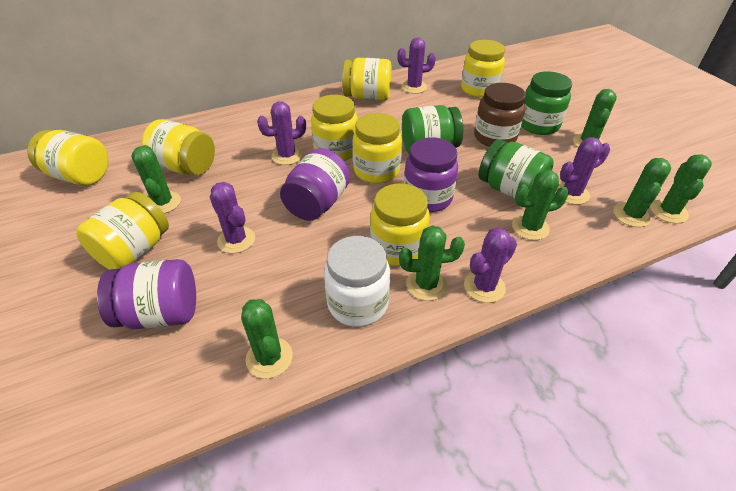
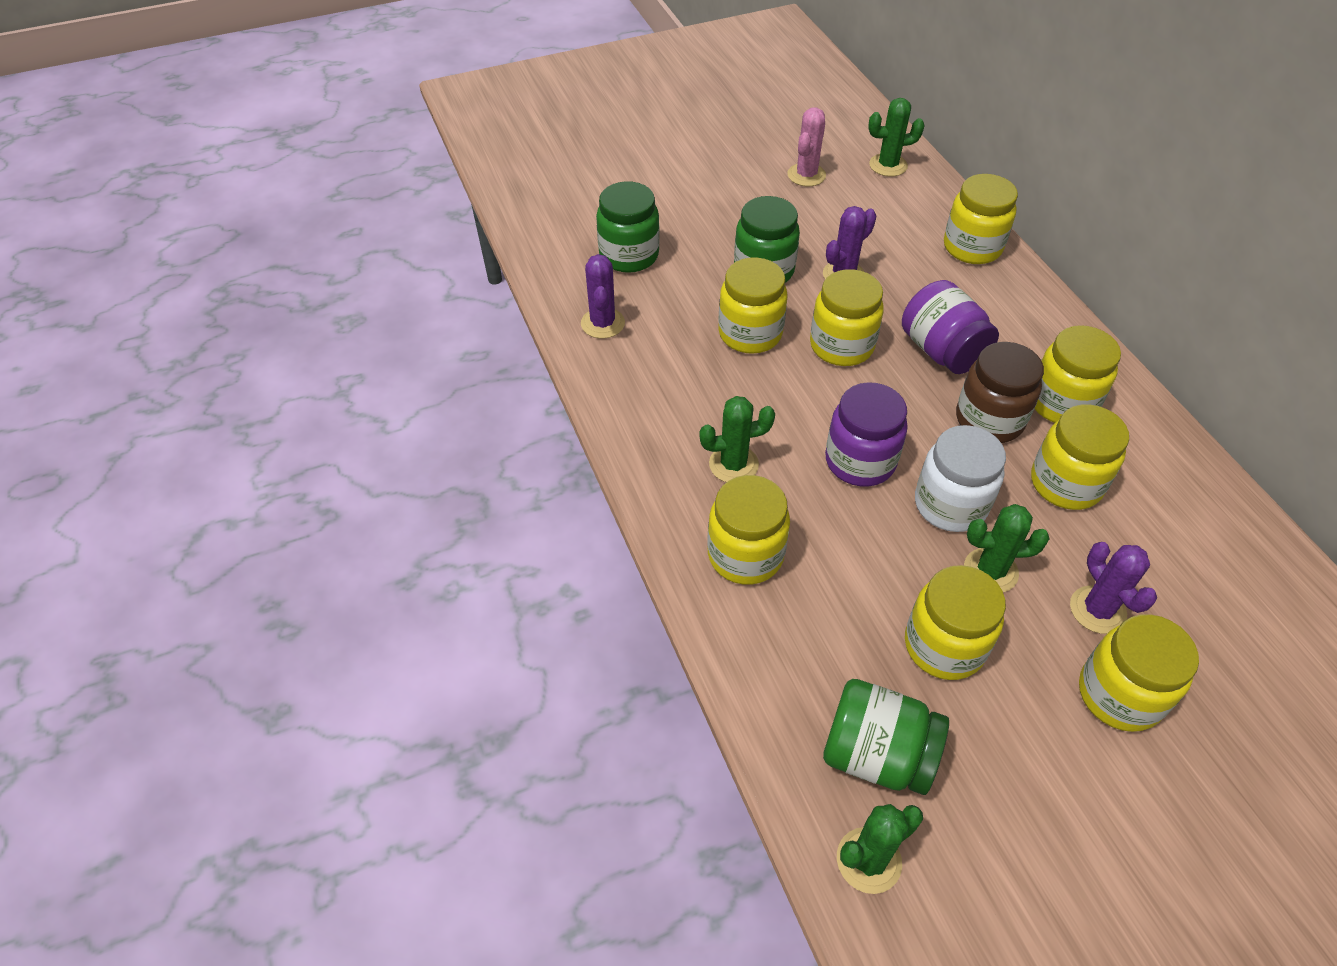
green cactus: 7 -> 4
pink cactus: 0 -> 1
purple cactus: 5 -> 3
purple jar: 3 -> 2

